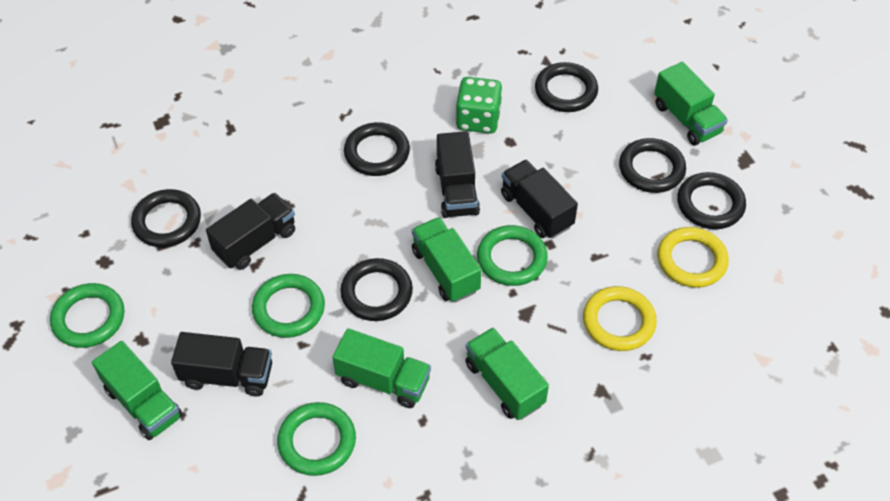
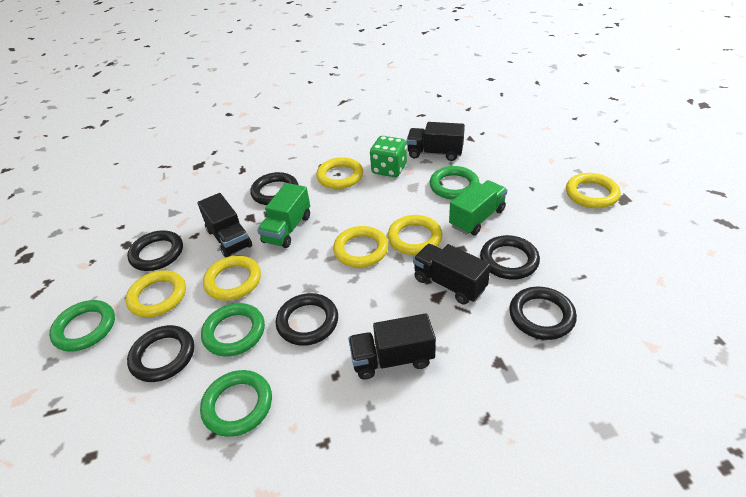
green truck: 5 -> 2
yellow ring: 2 -> 6

